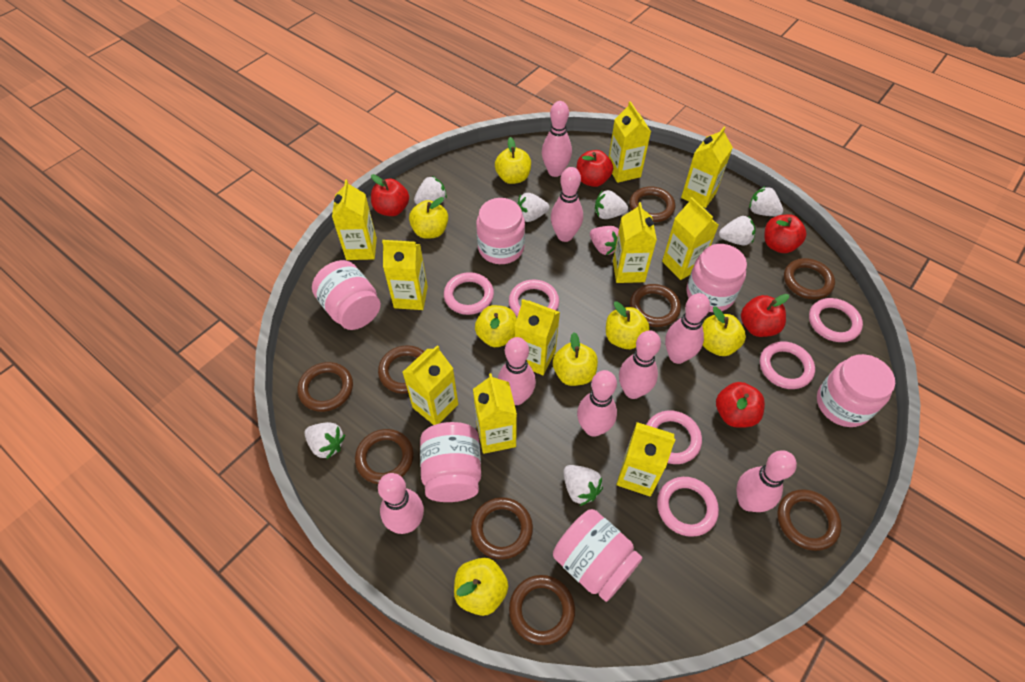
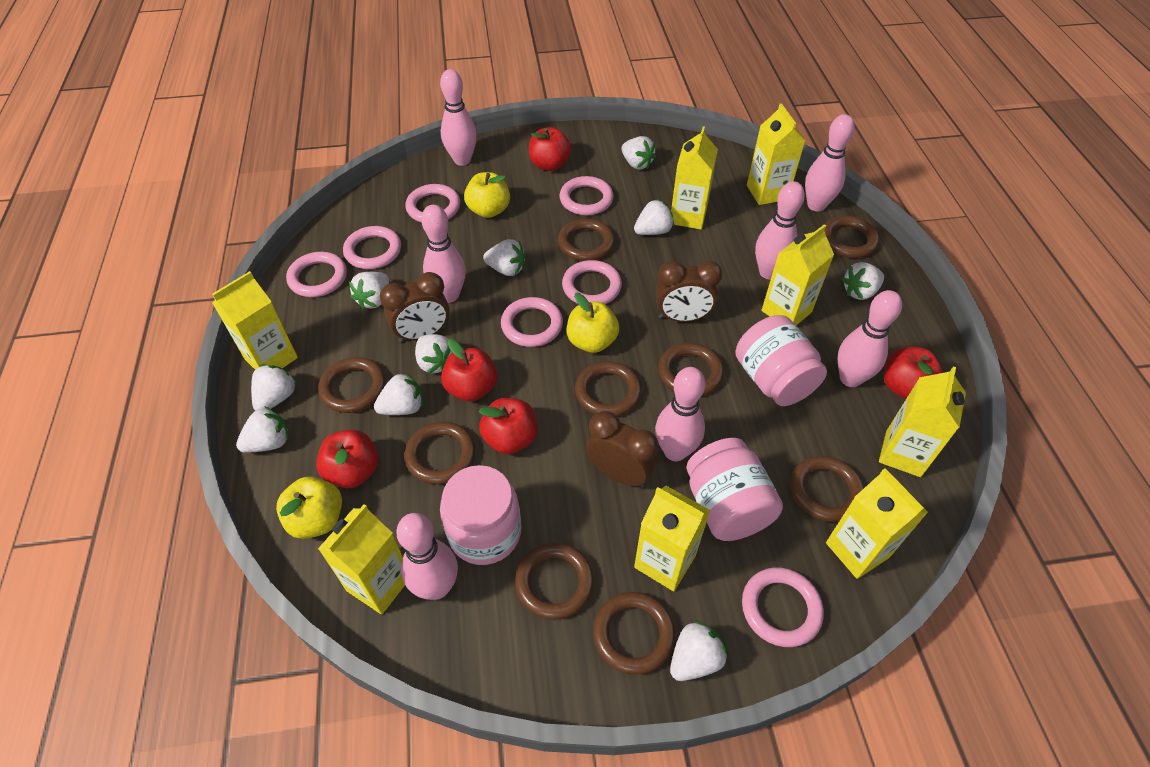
brown clock: 0 -> 3
pink bowling pin: 8 -> 7
pink jar: 6 -> 3
pink ring: 6 -> 7
pink strawberry: 1 -> 0
white strawberry: 7 -> 10
yellow apple: 7 -> 3
yellow carton: 10 -> 8

